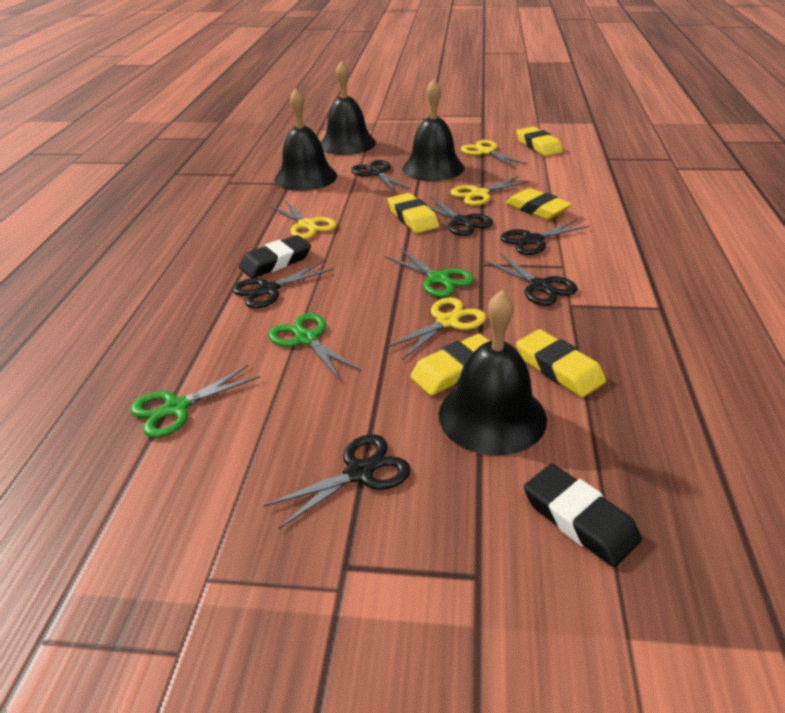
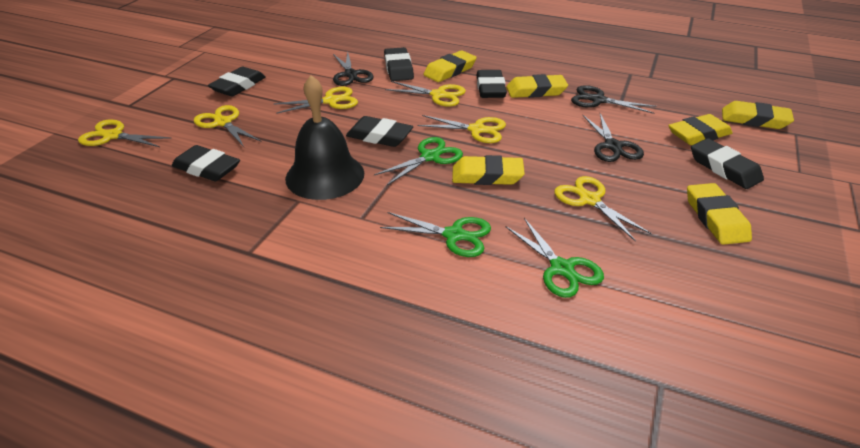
black bell: 4 -> 1
black eraser: 2 -> 6
black scissors: 6 -> 3
yellow eraser: 5 -> 6
yellow scissors: 4 -> 6

